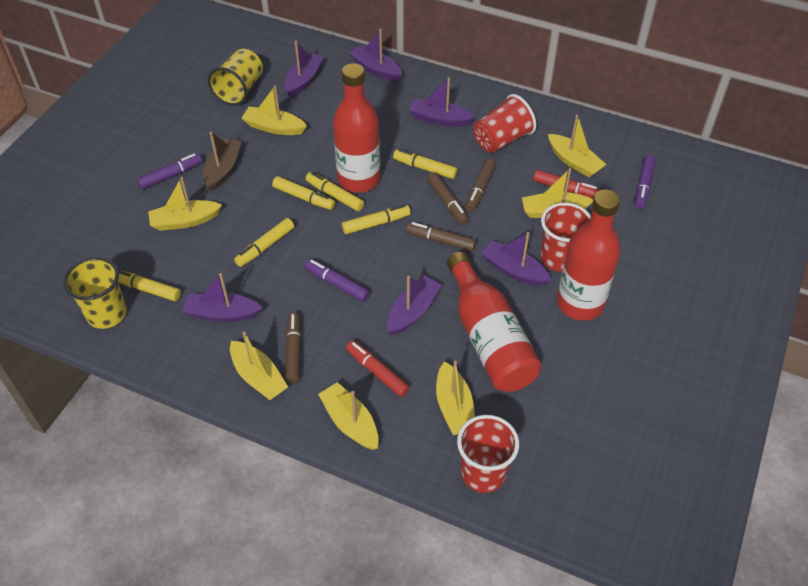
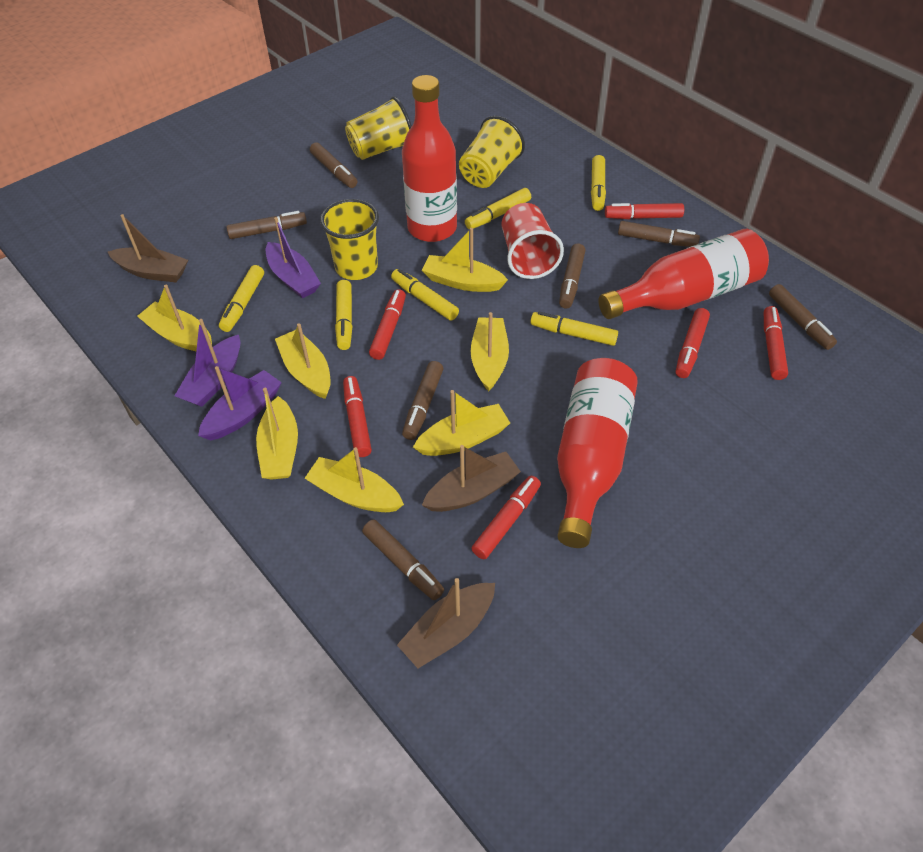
brown boat: 1 -> 3
brown marker: 4 -> 7
purple boat: 6 -> 3
purple marker: 3 -> 0
red cup: 3 -> 1
red marker: 2 -> 6
yellow cup: 2 -> 3

